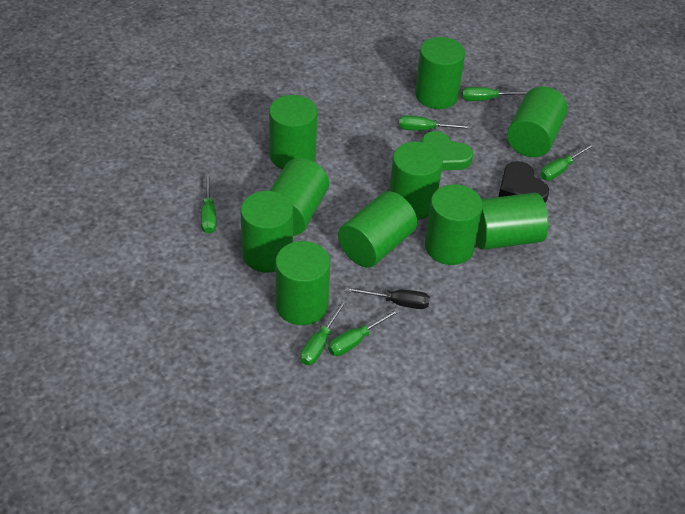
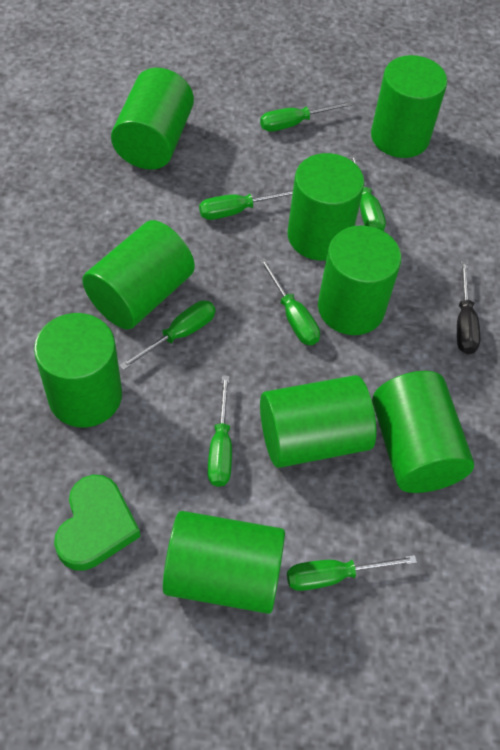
black heart: 1 -> 0
green cylinder: 10 -> 9
green screwdriver: 6 -> 7

